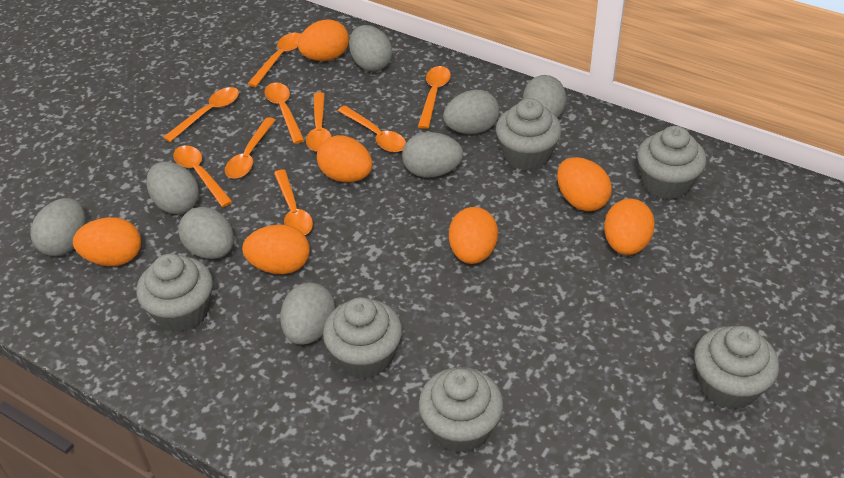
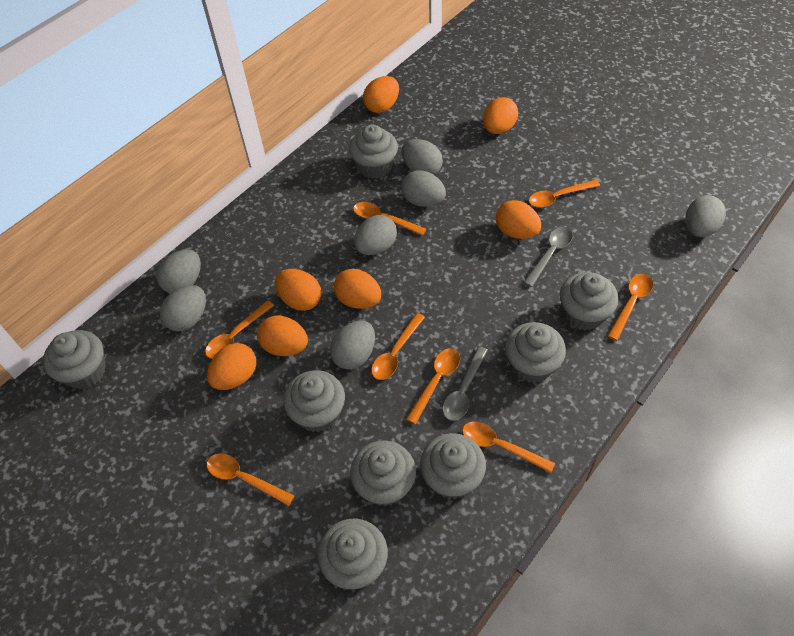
grey cupcake: 6 -> 8
grey egg: 8 -> 7
grey spoon: 0 -> 2
orange spoon: 9 -> 8

